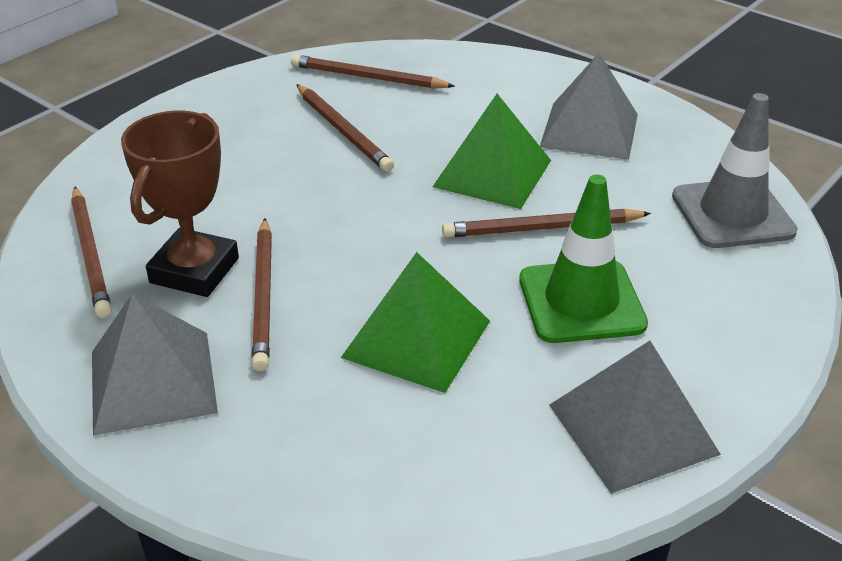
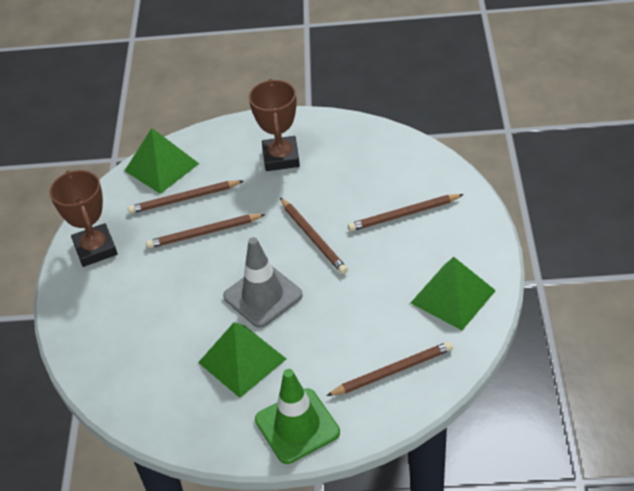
brown trophy: 1 -> 2
green pyramid: 2 -> 3
grey pyramid: 3 -> 0

